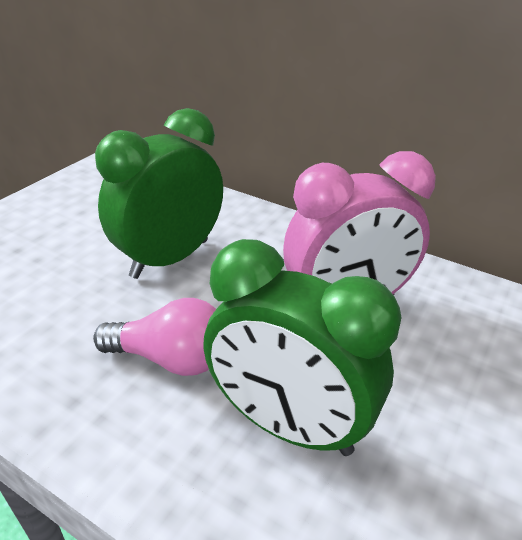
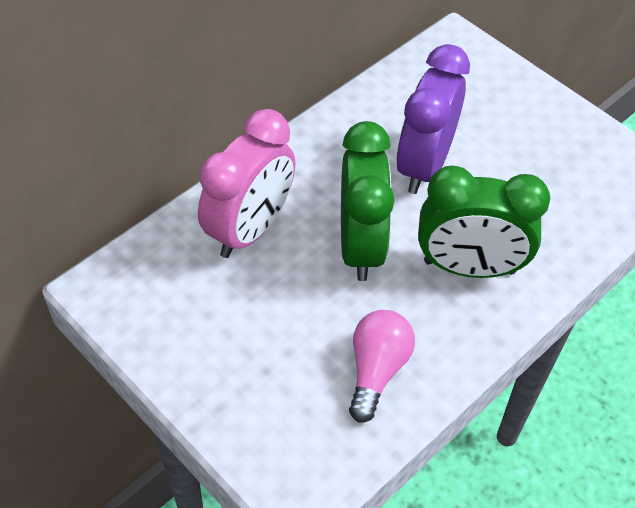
purple clock: 0 -> 1

